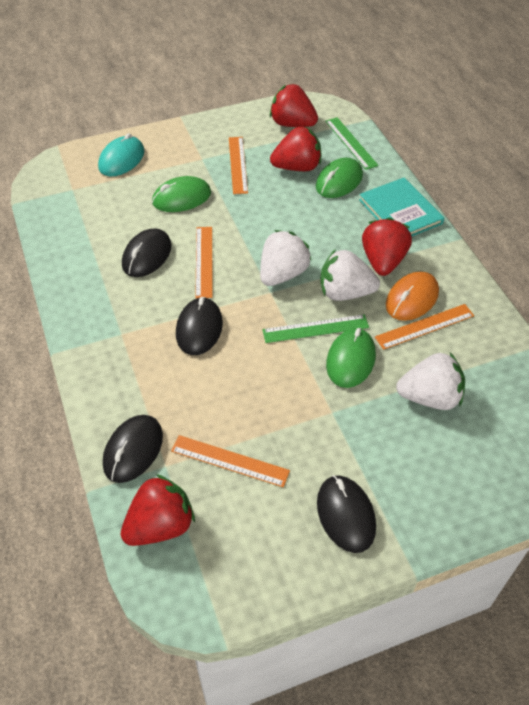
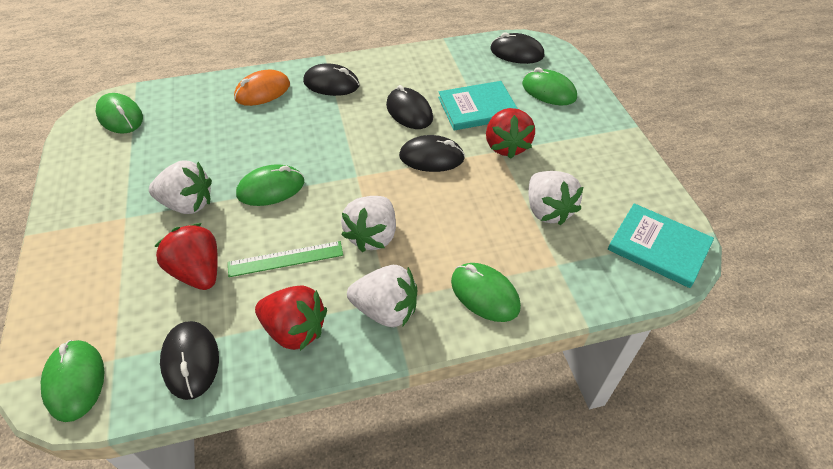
black mouse: 4 -> 5
green mouse: 3 -> 5
green ruler: 2 -> 1
orange ruler: 4 -> 0
red strawberry: 4 -> 3
turquoise book: 1 -> 2
turquoise mouse: 1 -> 0
white strawberry: 3 -> 4

